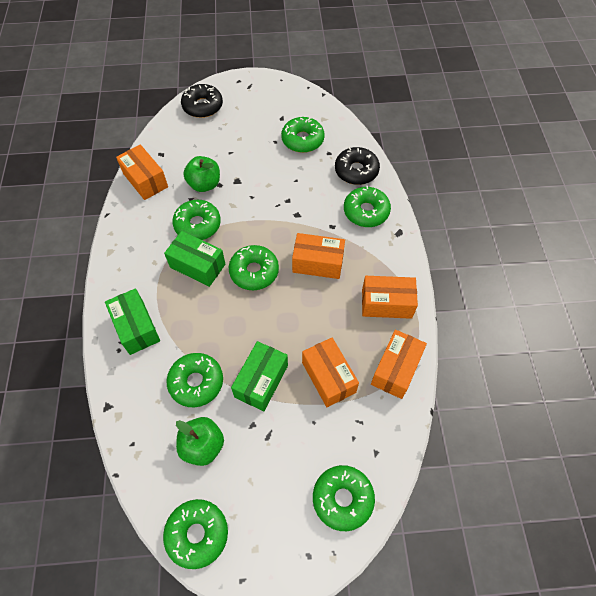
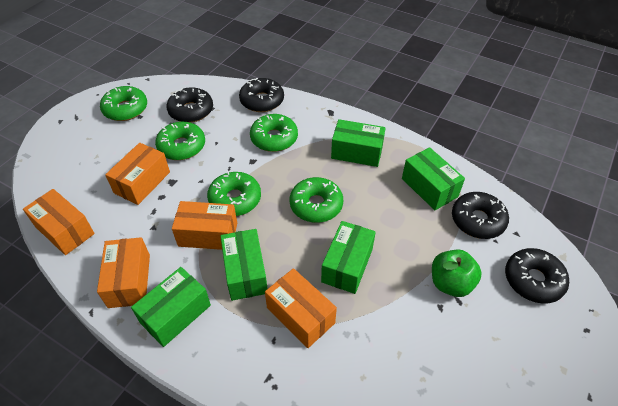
black donut: 2 -> 4
green apple: 2 -> 1
green box: 3 -> 5
green donut: 7 -> 5

